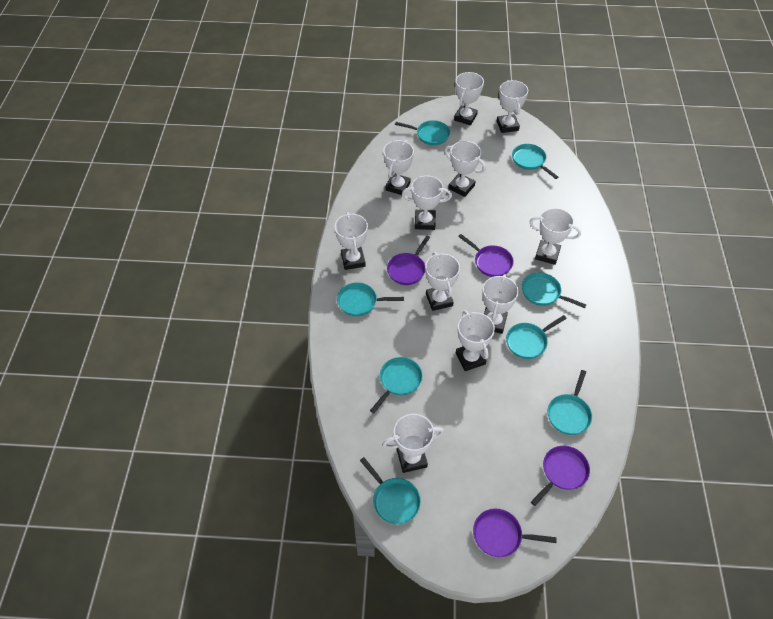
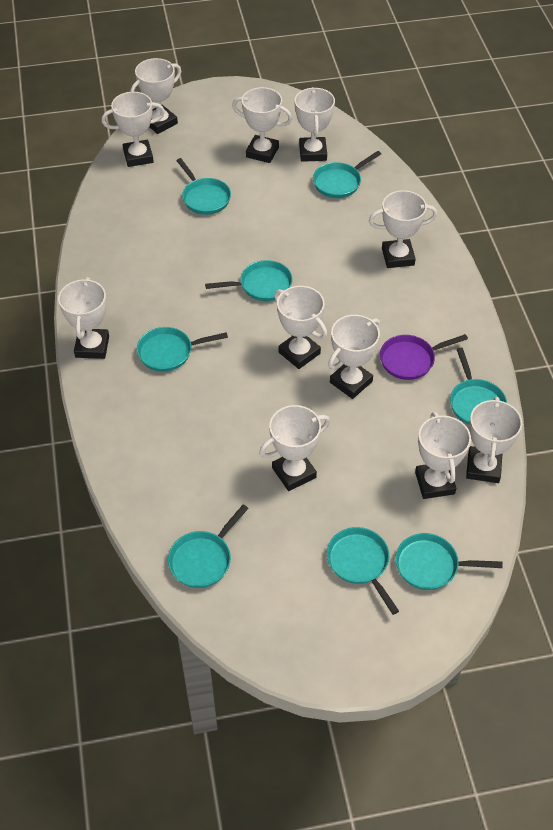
purple pan: 4 -> 1

